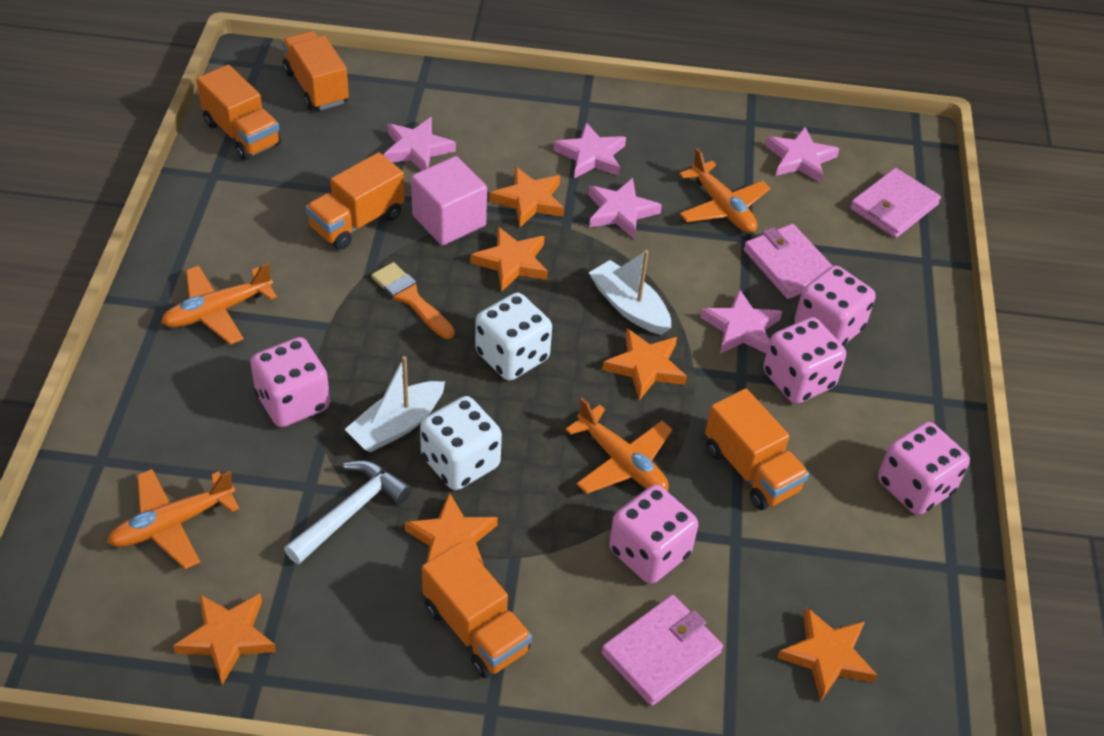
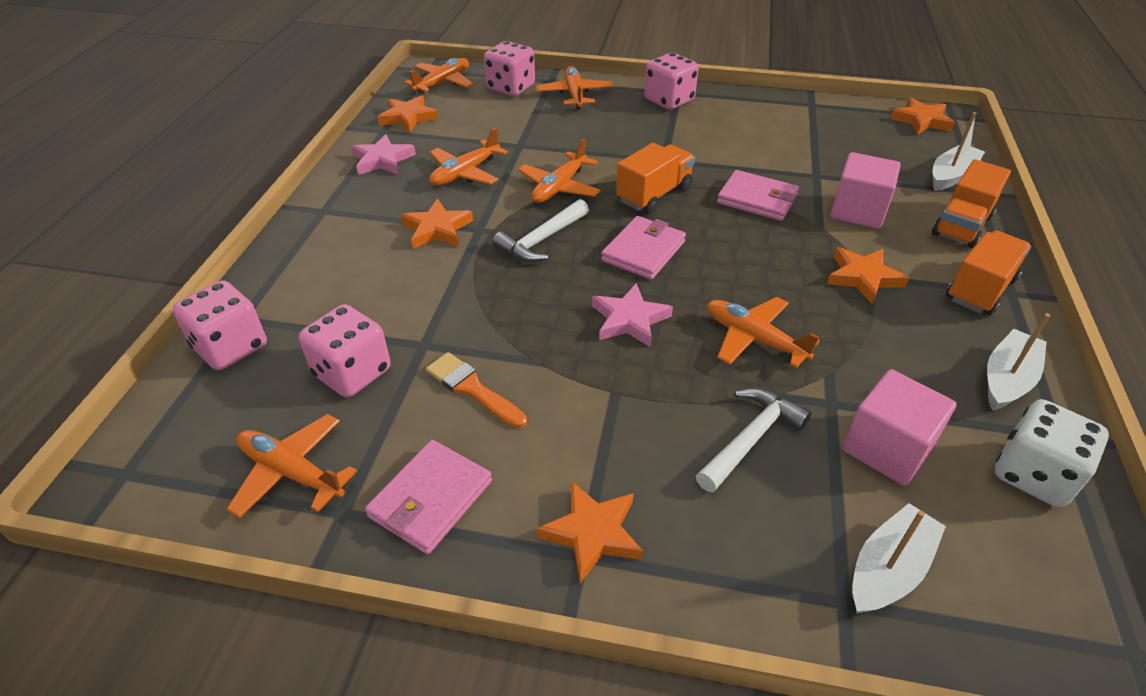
orange plane: 4 -> 6
orange star: 6 -> 5
orange truck: 5 -> 3
pink cube: 1 -> 2
pink dice: 5 -> 4
pink star: 5 -> 2
white boat: 2 -> 3
white dice: 2 -> 1
white hammer: 1 -> 2

